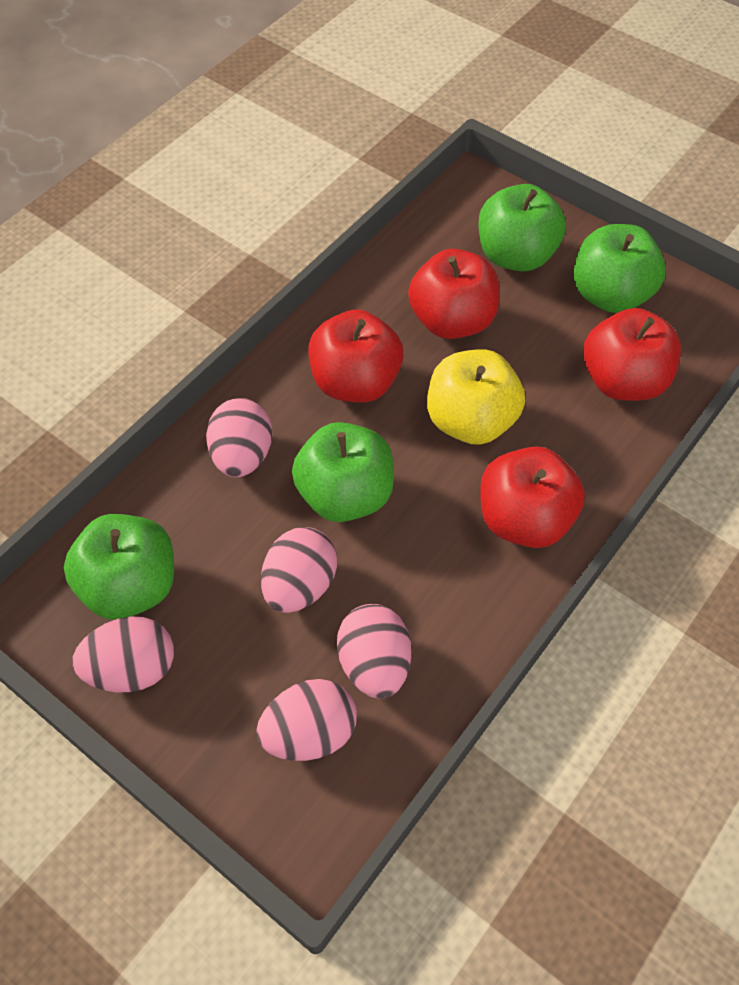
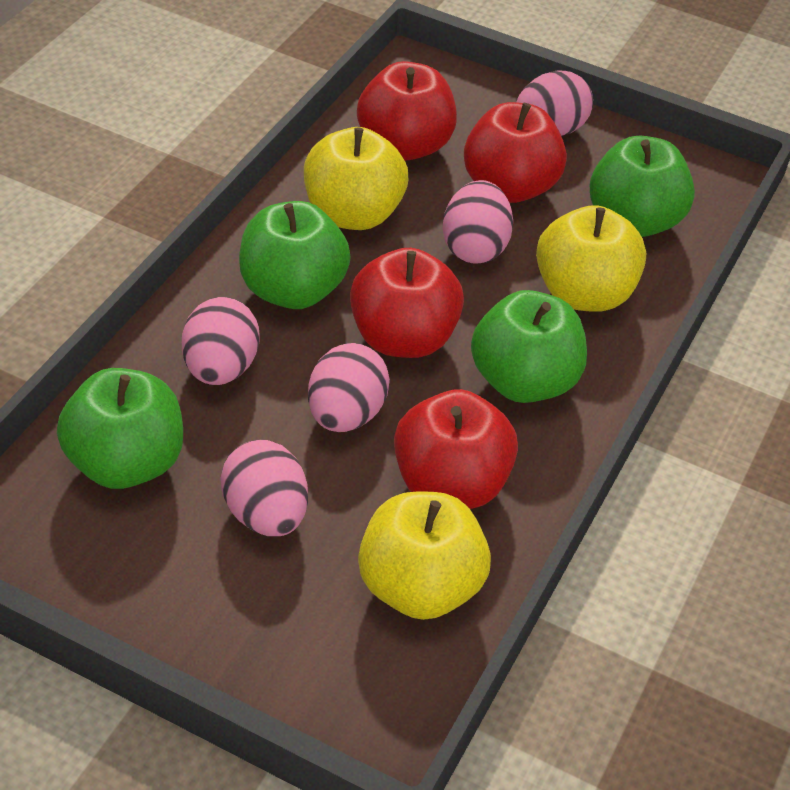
yellow apple: 1 -> 3

